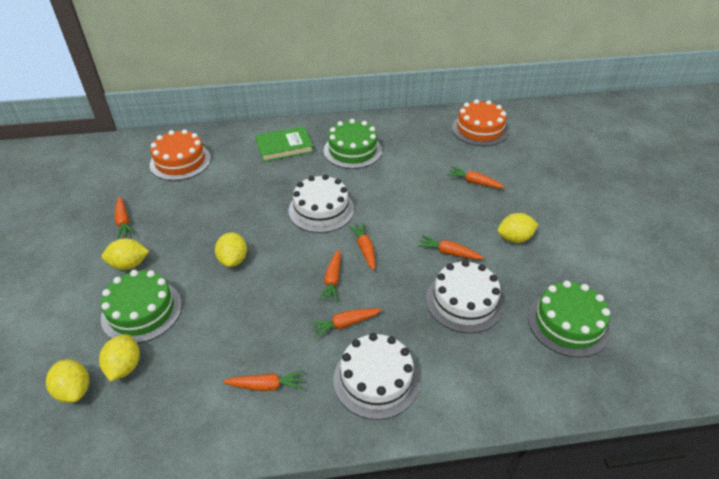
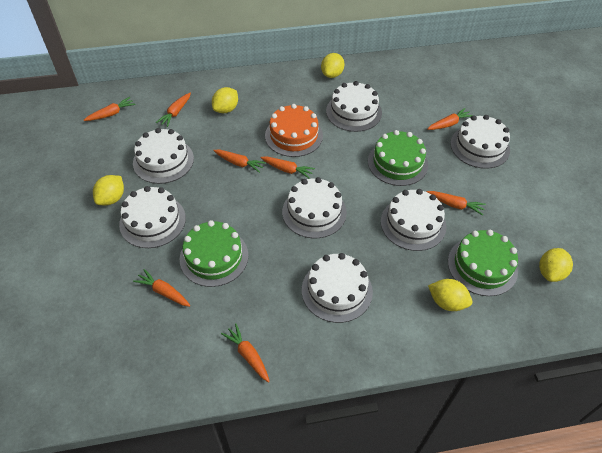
green book: 1 -> 0
orange cake: 2 -> 1
orange carrot: 7 -> 8
white cake: 3 -> 7

